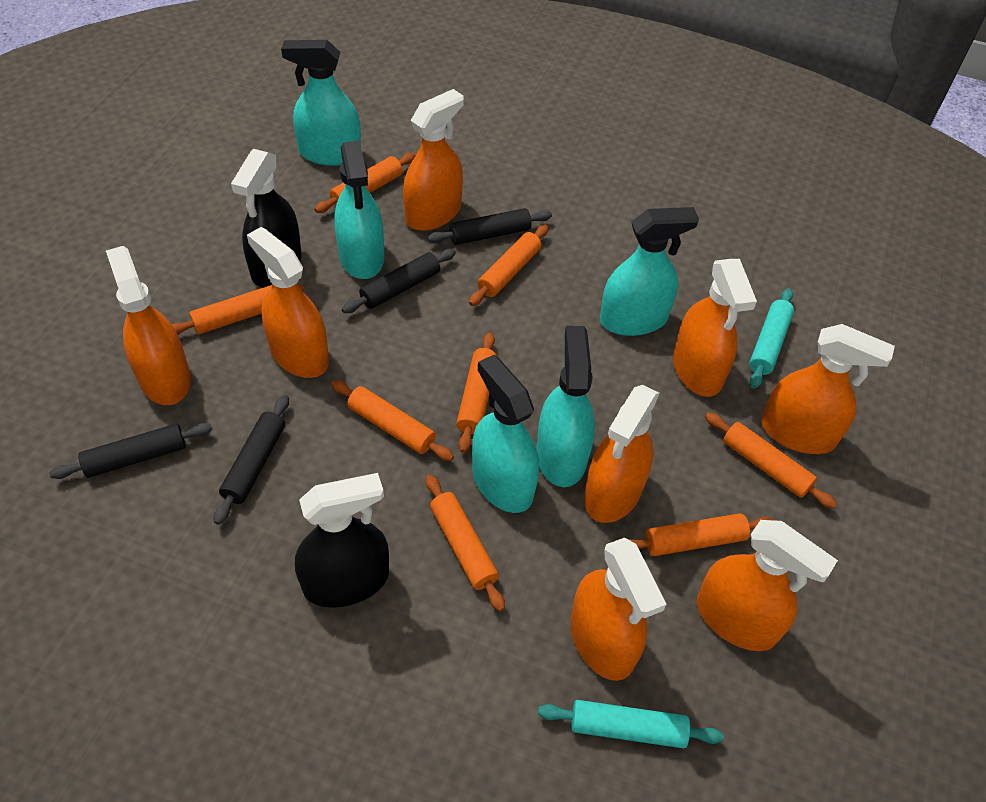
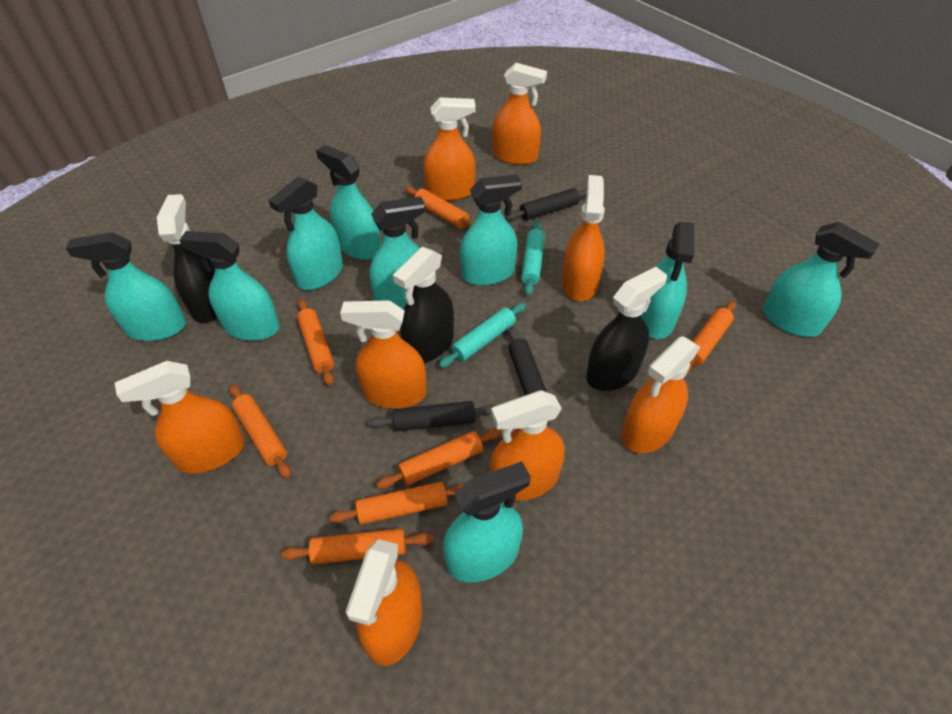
black rolling pin: 4 -> 3
black spray bottle: 2 -> 3
orange rolling pin: 8 -> 7
turquoise spray bottle: 5 -> 9

